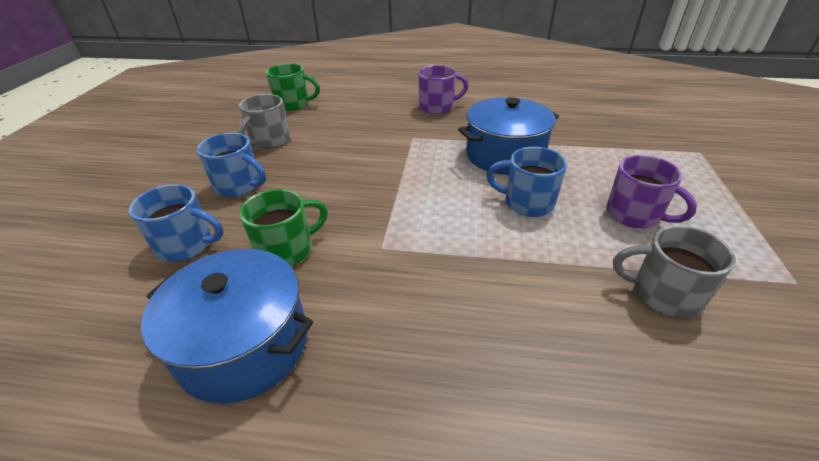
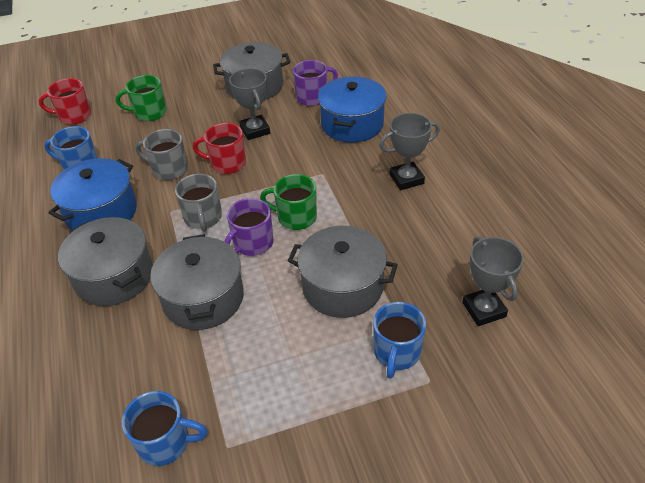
grey pot: 0 -> 4
grey trophy: 0 -> 3
red mug: 0 -> 2

